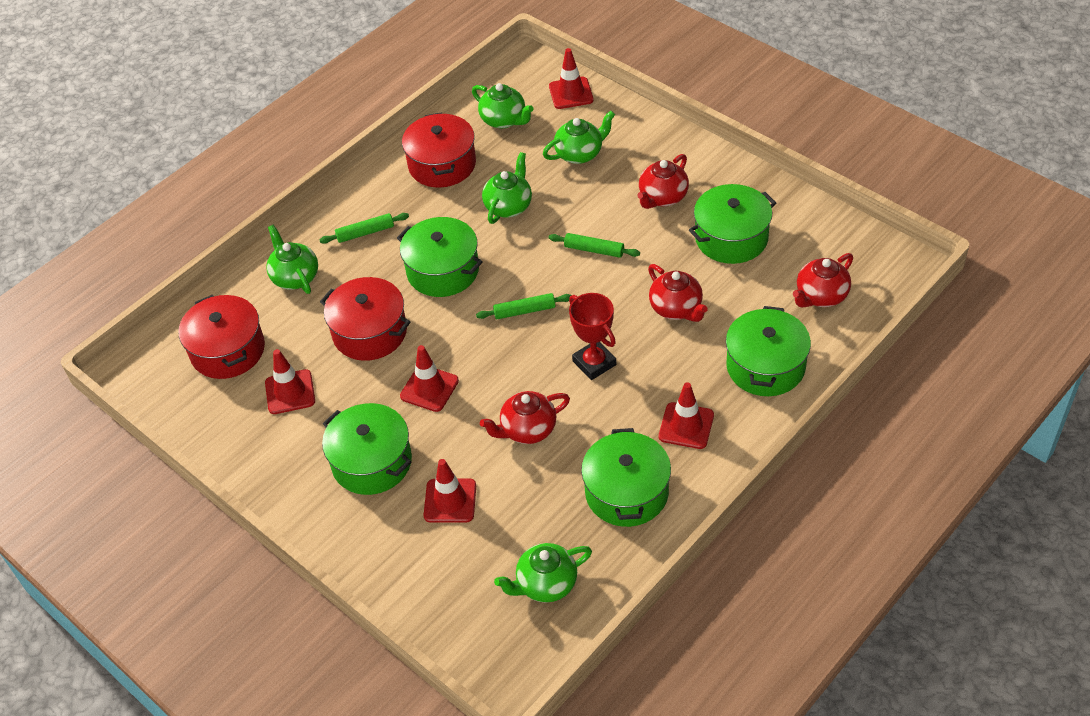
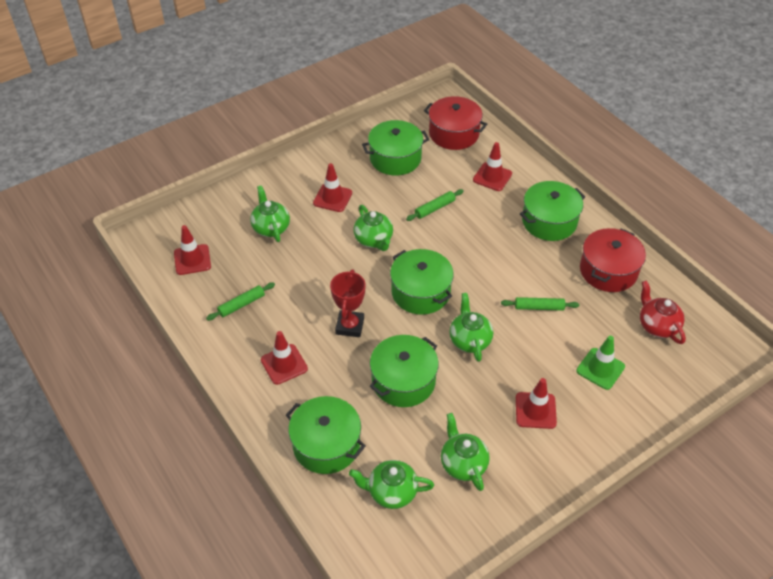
green traffic cone: 0 -> 1
red pot: 3 -> 2
red teapot: 4 -> 1

